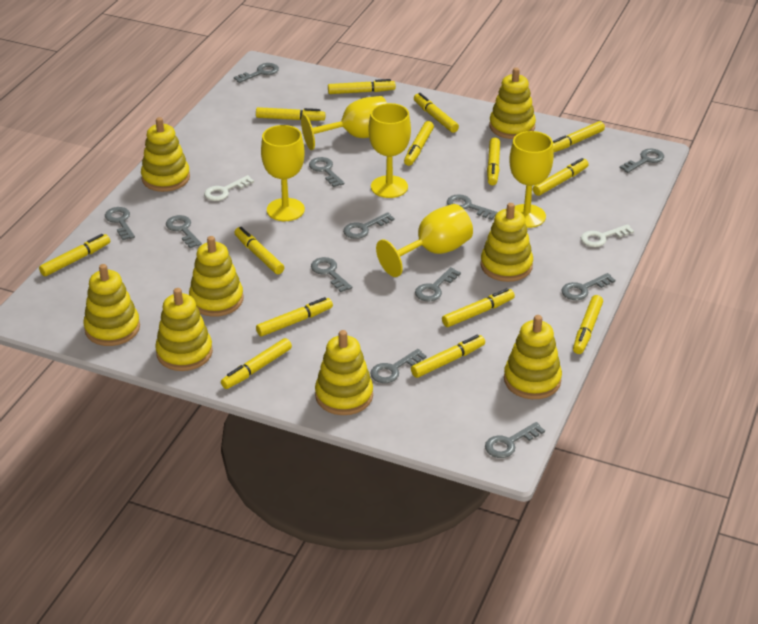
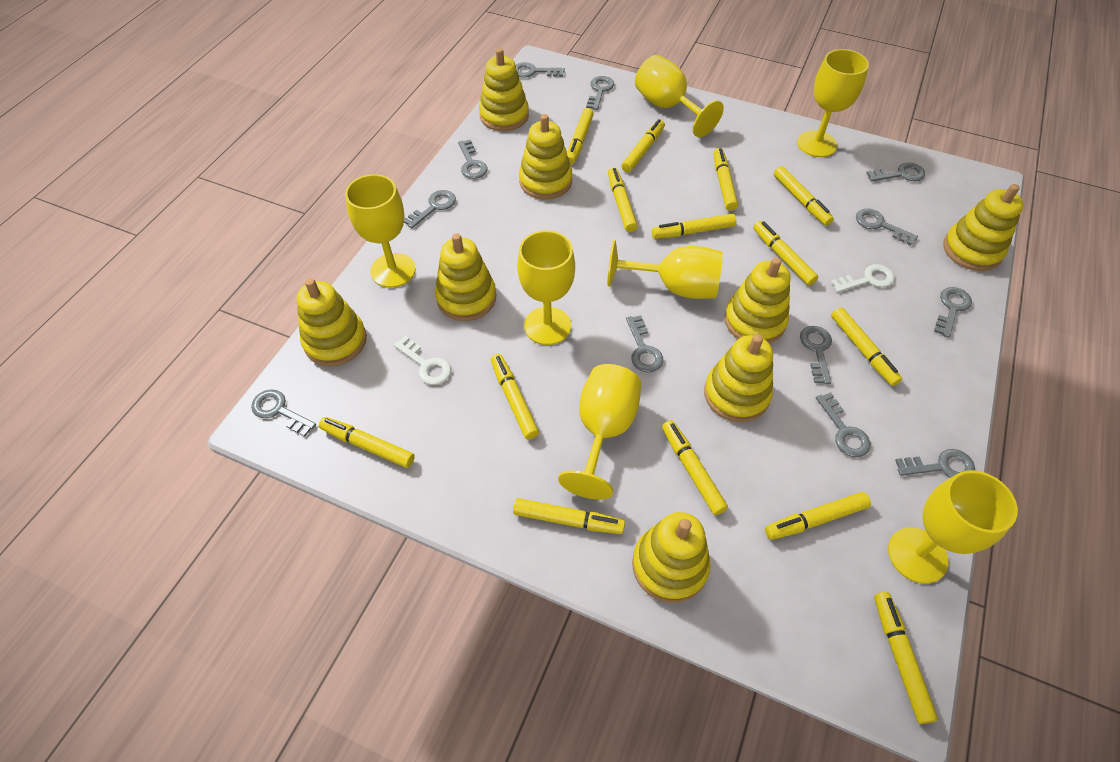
yellow goblet: 5 -> 7

